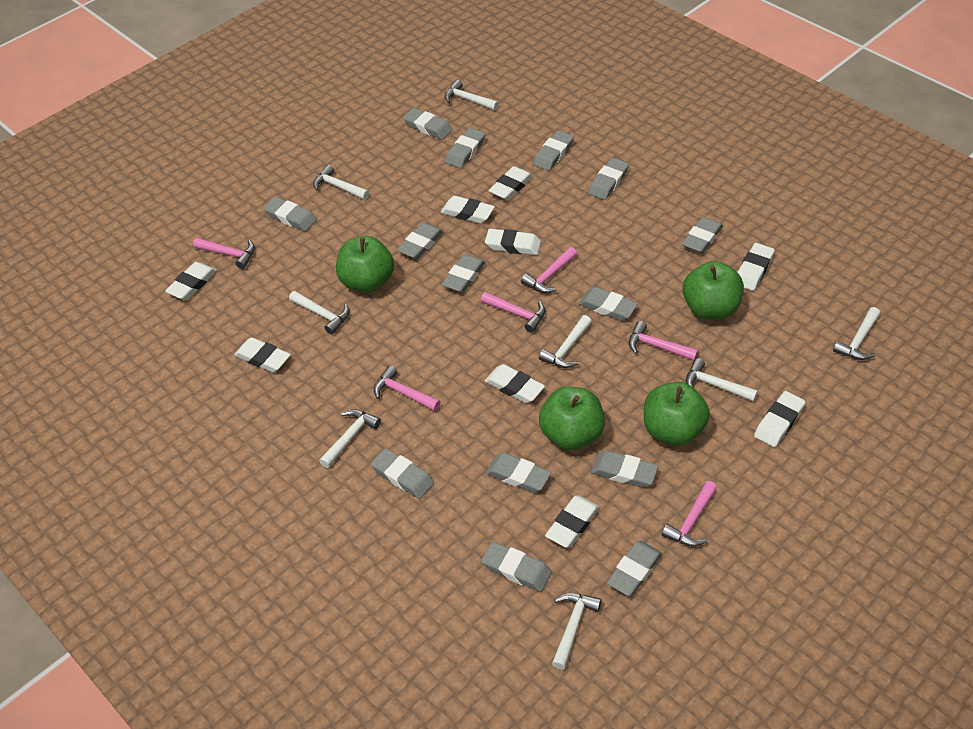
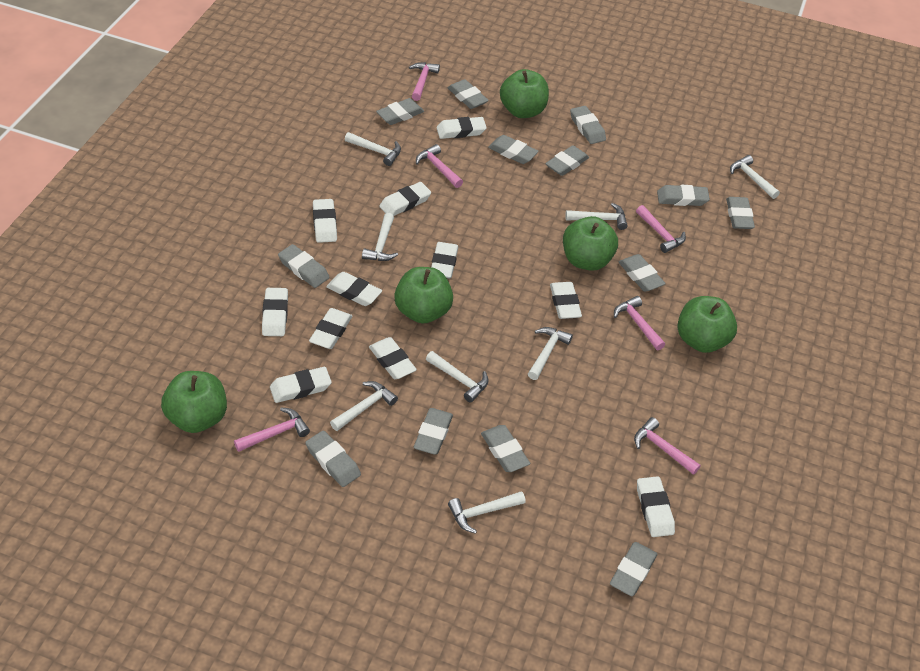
green apple: 4 -> 5
grey eraser: 14 -> 13
white eraser: 9 -> 11

